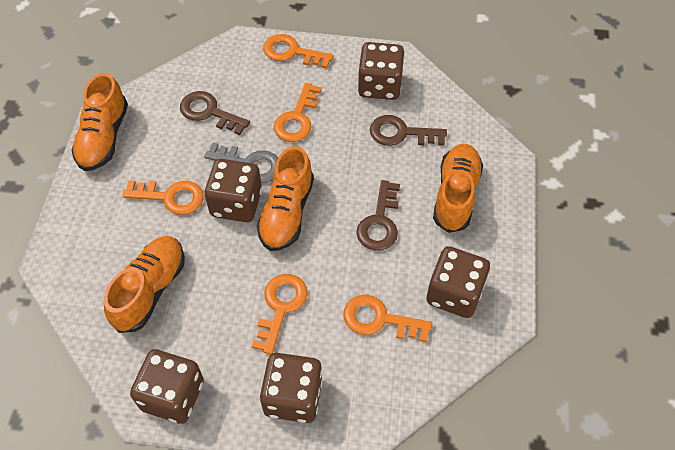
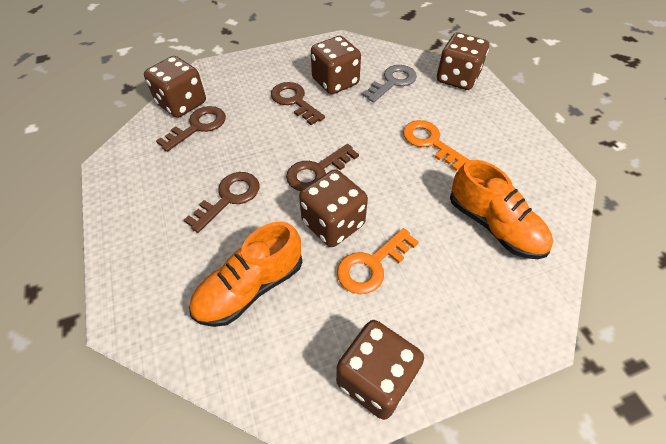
brown key: 3 -> 4
orange key: 5 -> 2
orange shoe: 4 -> 2

